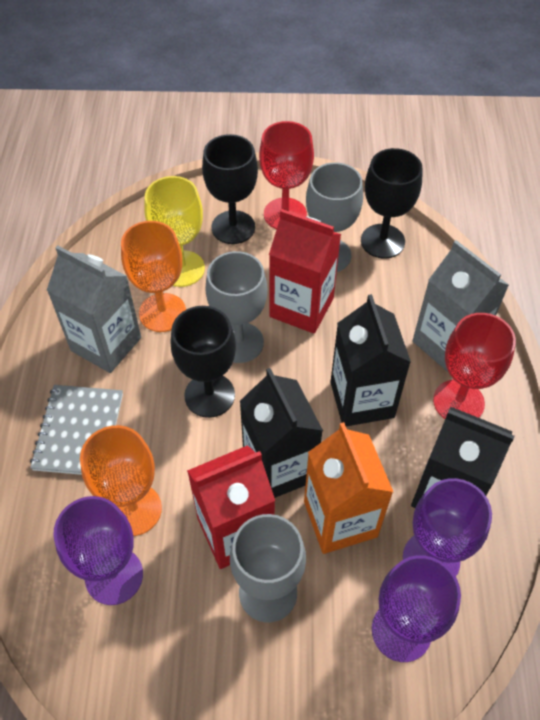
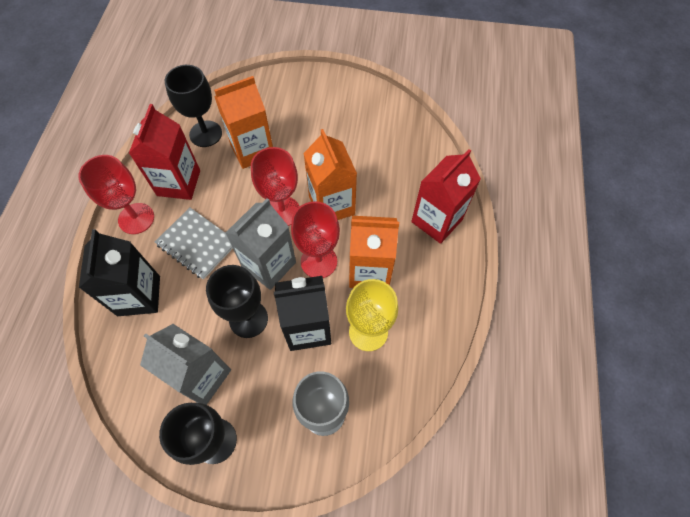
black carton: 3 -> 2
grey goblet: 3 -> 1
orange carton: 1 -> 3
orange goblet: 2 -> 0
purple goblet: 3 -> 0
red goblet: 2 -> 3

